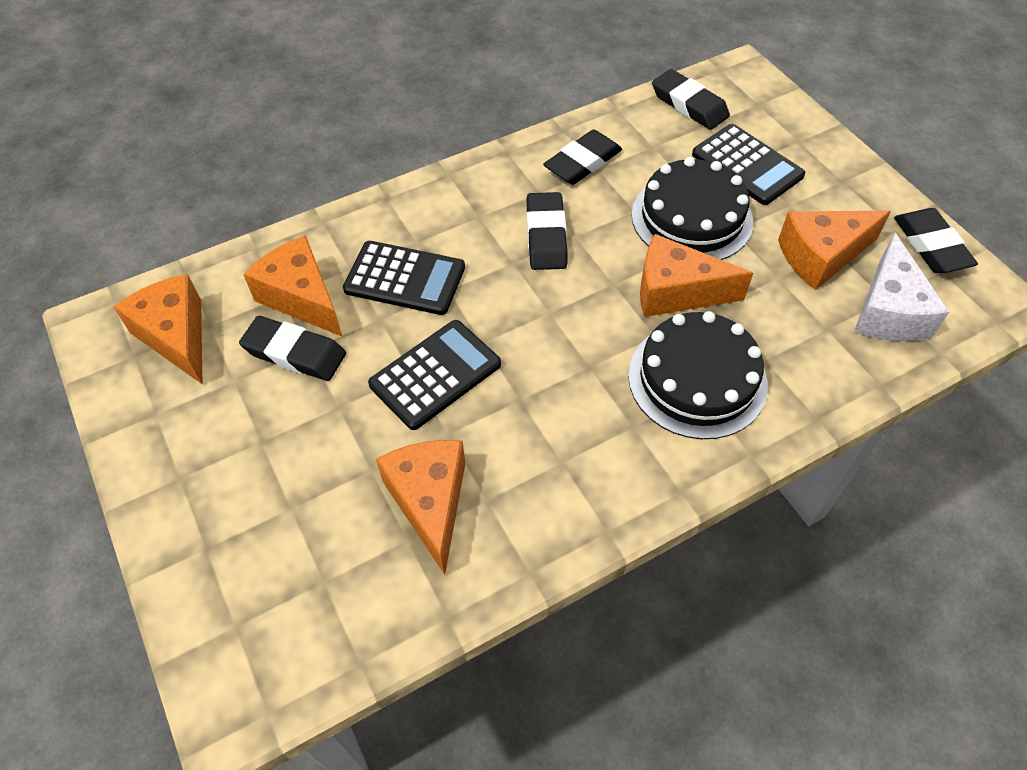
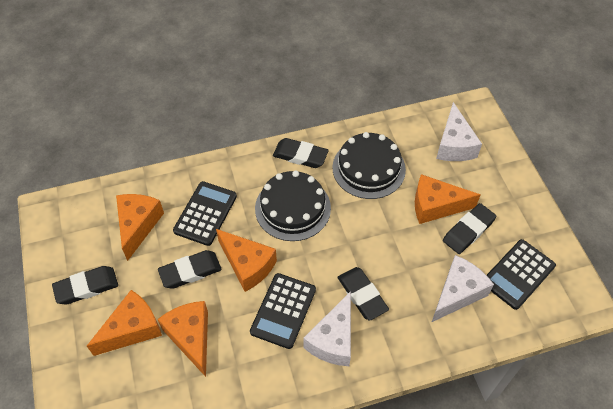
white cheese: 1 -> 3

